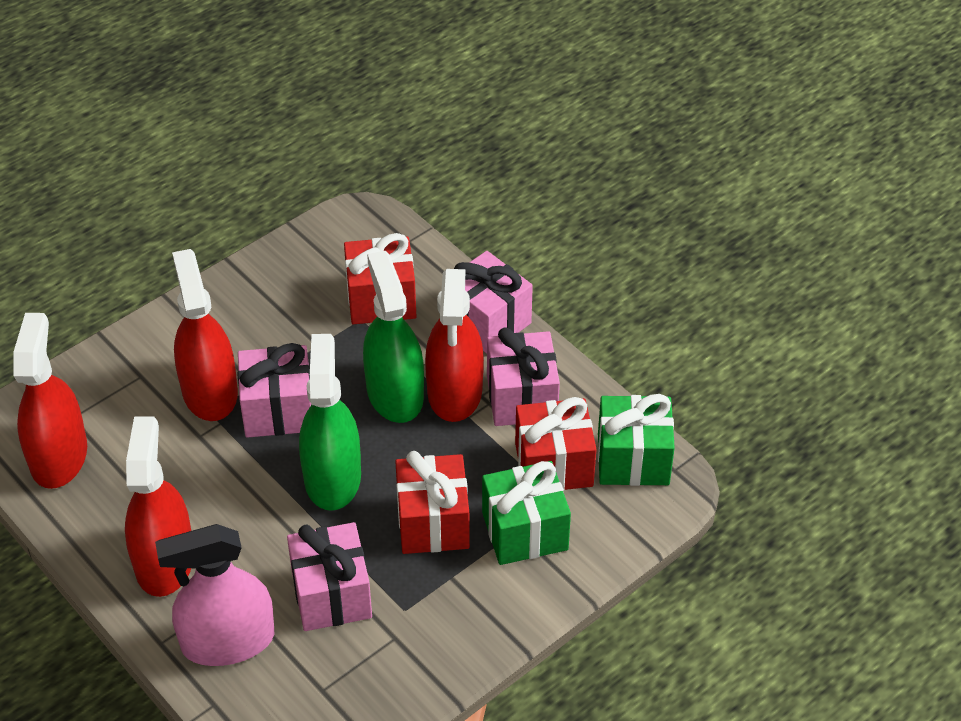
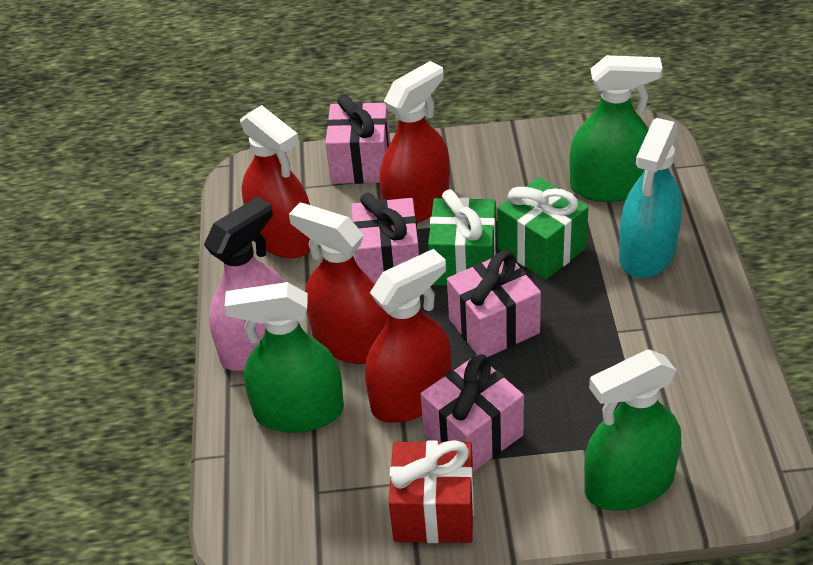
green spray bottle: 2 -> 3
red gift: 3 -> 1
turquoise spray bottle: 0 -> 1

